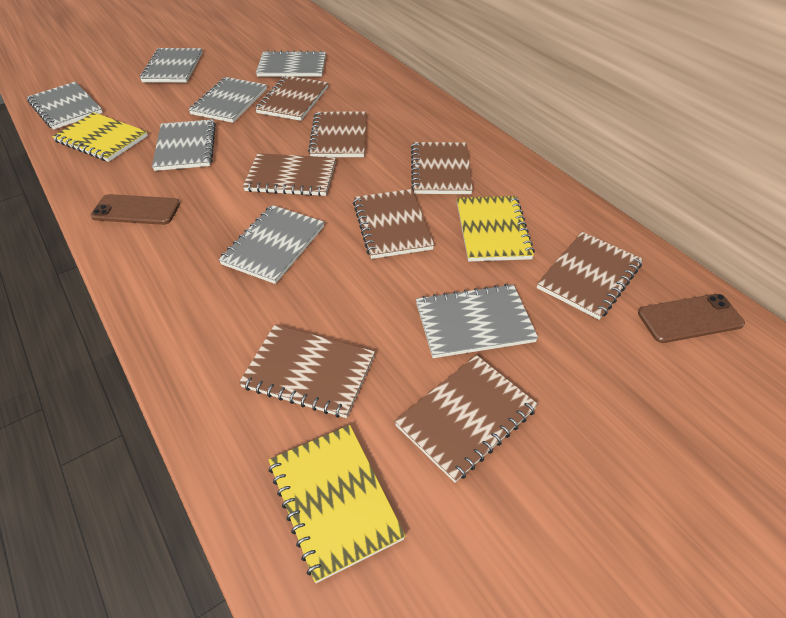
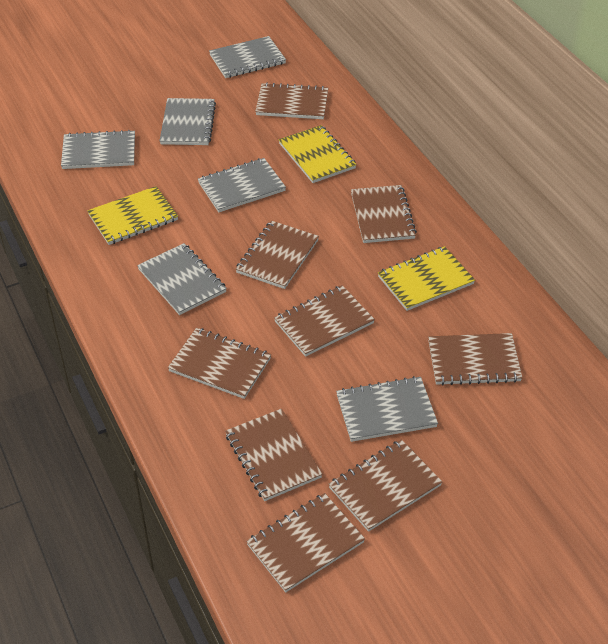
brown notebook: 8 -> 9
brown phone: 2 -> 0
grey notebook: 7 -> 6

